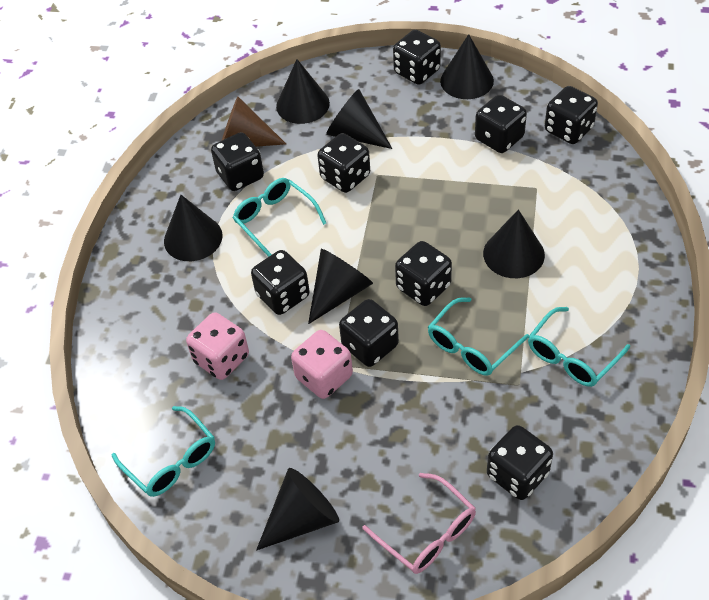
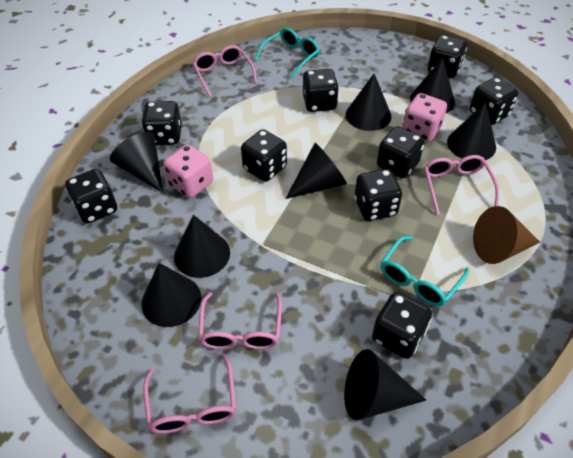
black cone: 7 -> 8
pink glasses: 1 -> 4
turquoise glasses: 4 -> 2

